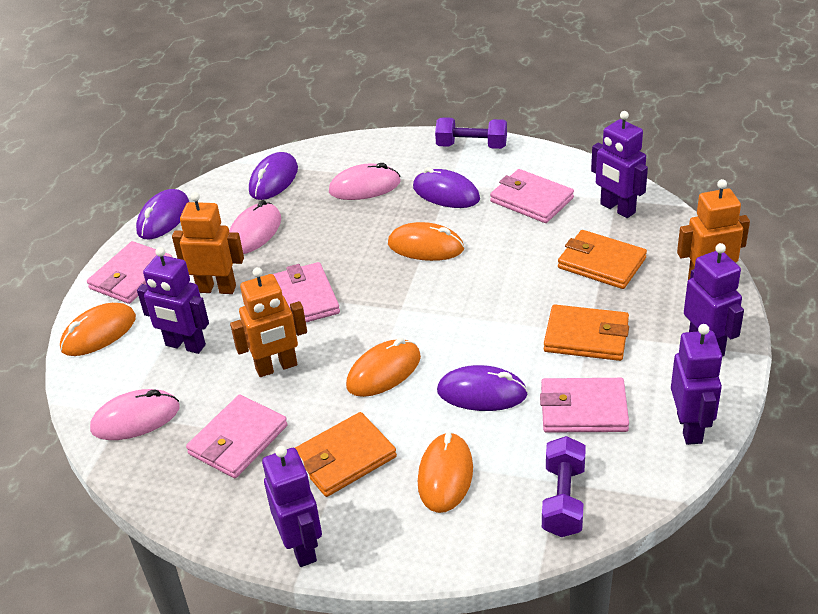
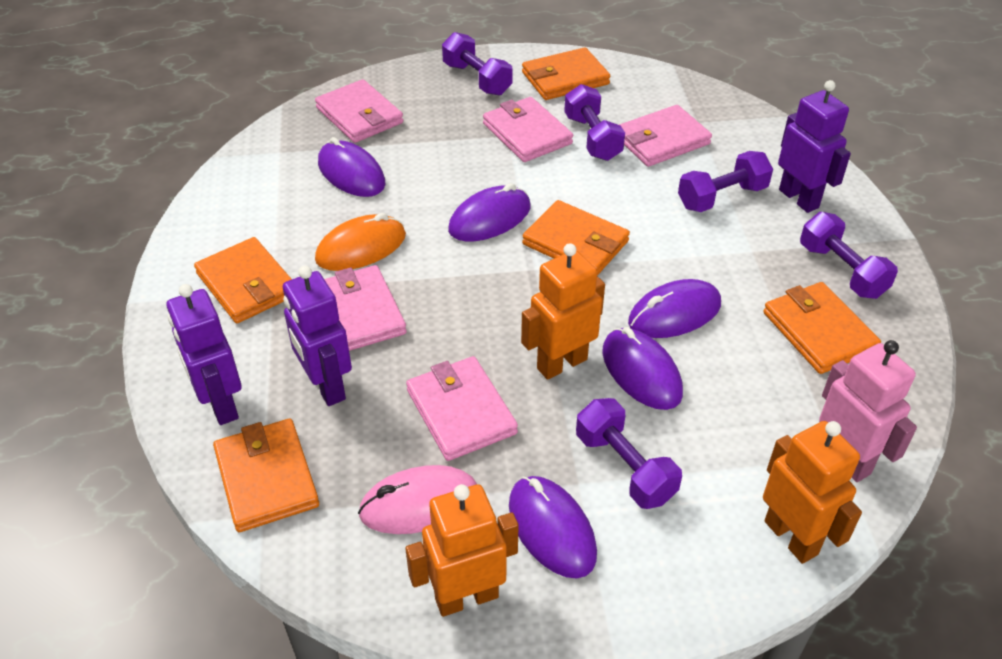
orange mouse: 4 -> 1
orange wallet: 3 -> 5
pink mouse: 3 -> 1
pink robot: 0 -> 1
purple dumbbell: 2 -> 5
purple mouse: 4 -> 5
purple robot: 5 -> 3

